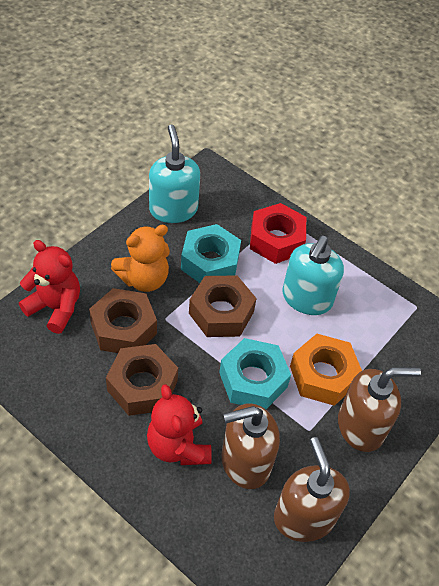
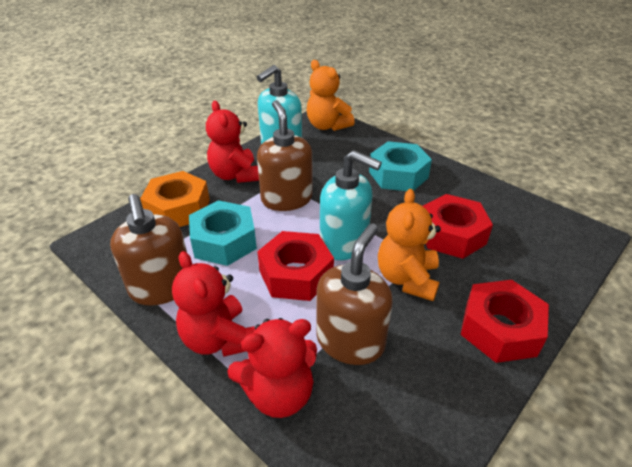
brown nut: 3 -> 0
orange teddy bear: 1 -> 2
red nut: 1 -> 3
red teddy bear: 2 -> 3

